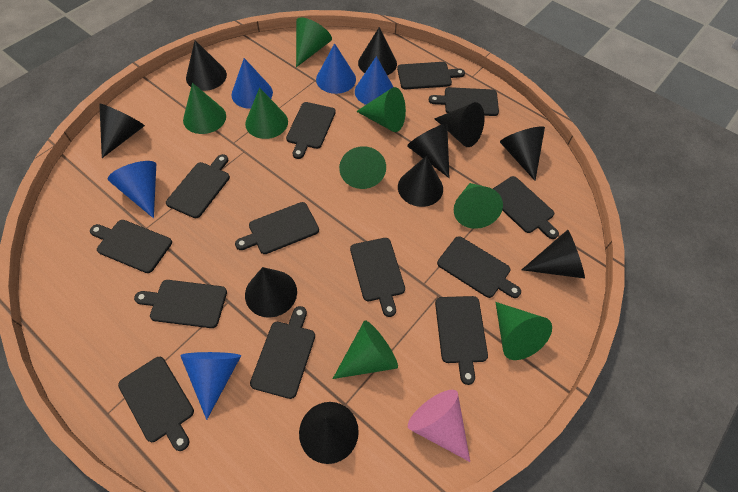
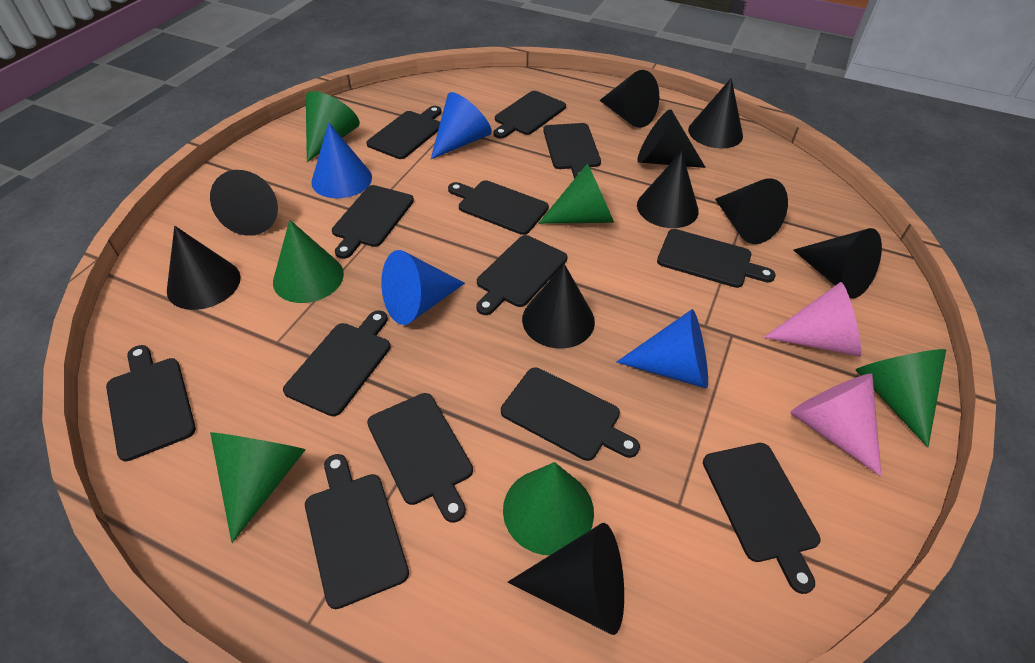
blue cone: 5 -> 4
green cone: 8 -> 6
pink cone: 1 -> 2

